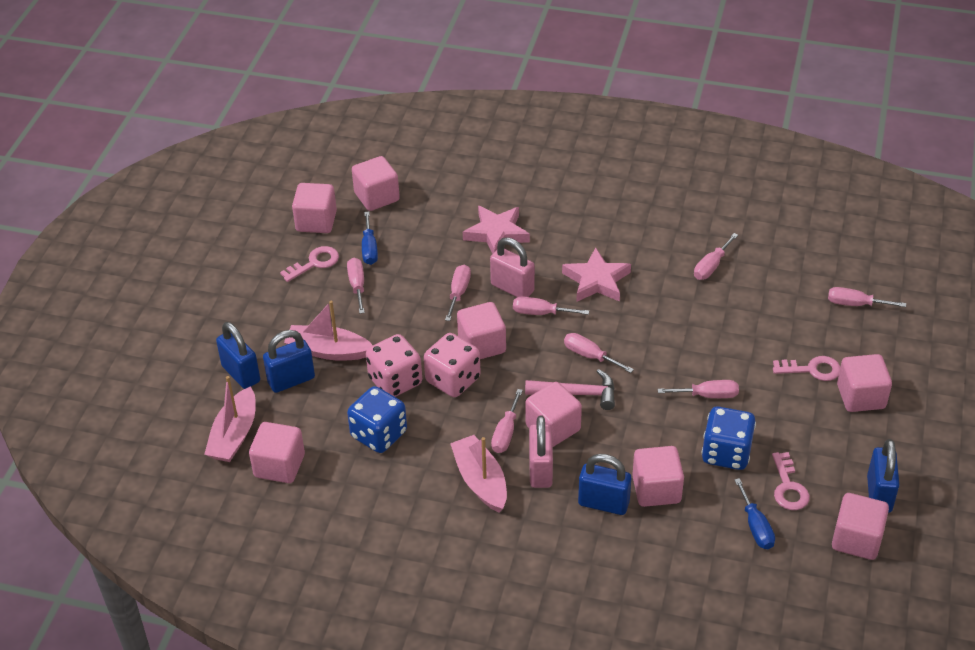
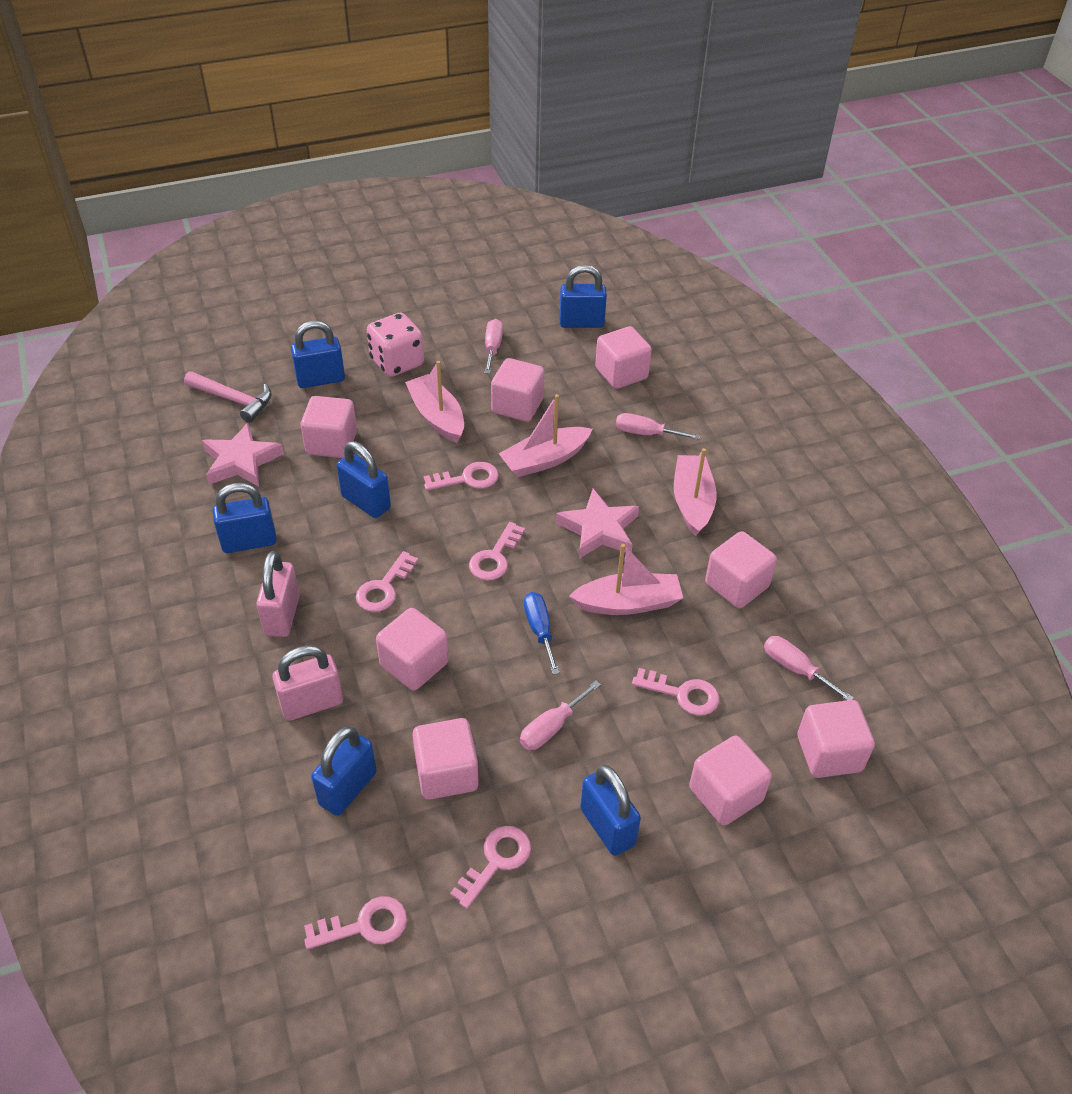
blue dice: 2 -> 0
blue padlock: 4 -> 6
blue screwdriver: 2 -> 1
pink boat: 3 -> 4
pink dice: 2 -> 1
pink key: 3 -> 6
pink screwdriver: 8 -> 4

